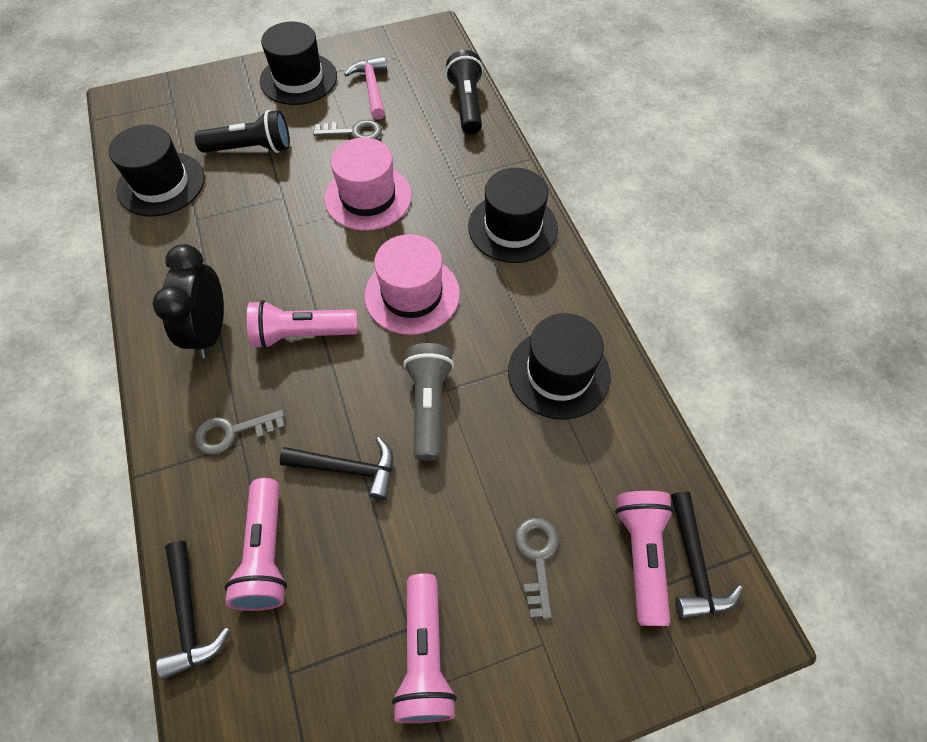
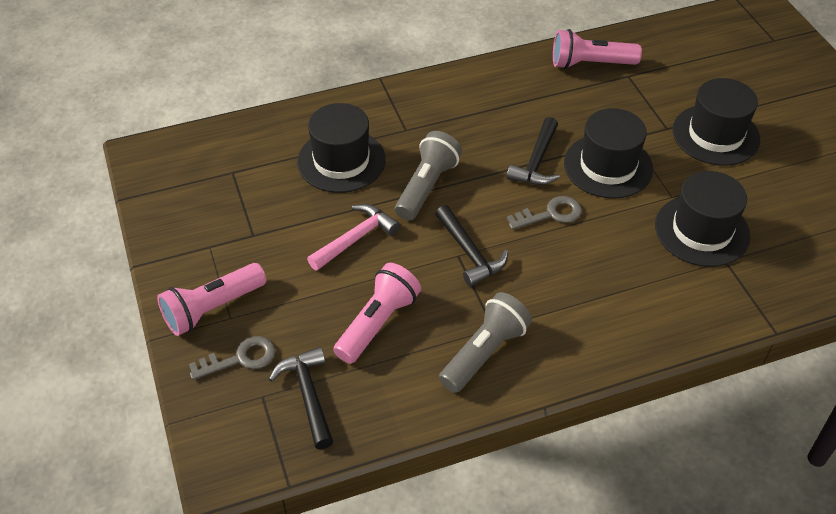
black clock: 1 -> 0
black flashlight: 2 -> 0
grey flashlight: 1 -> 2
grey key: 3 -> 2
pink flashlight: 4 -> 3
pink hat: 2 -> 0

